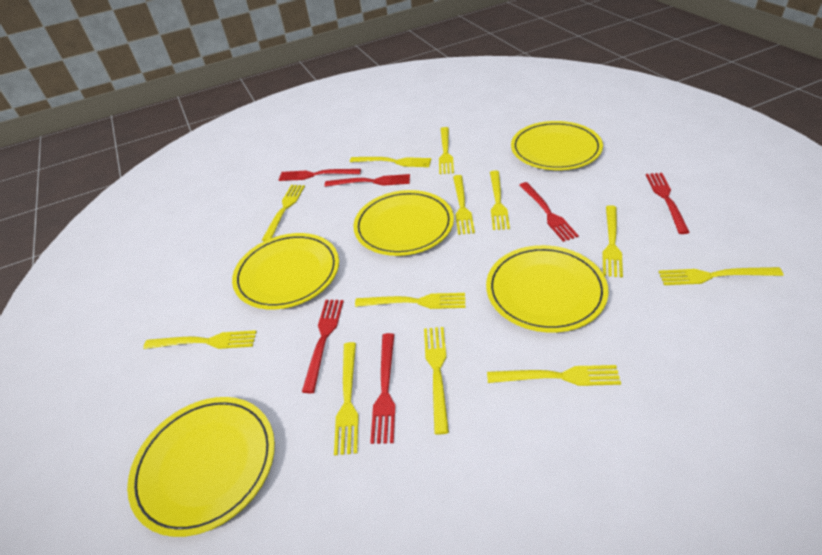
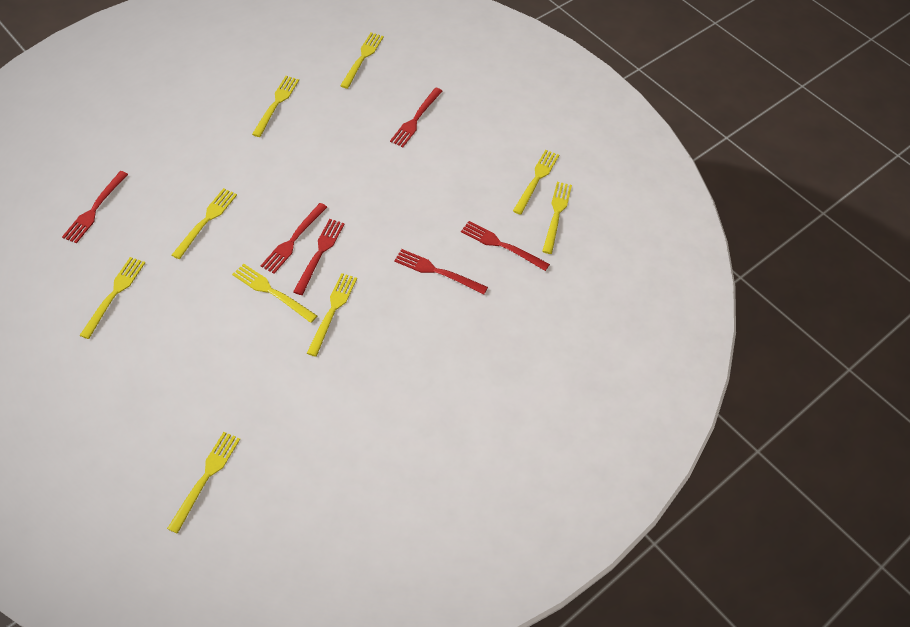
yellow fork: 12 -> 9
yellow plate: 5 -> 0

